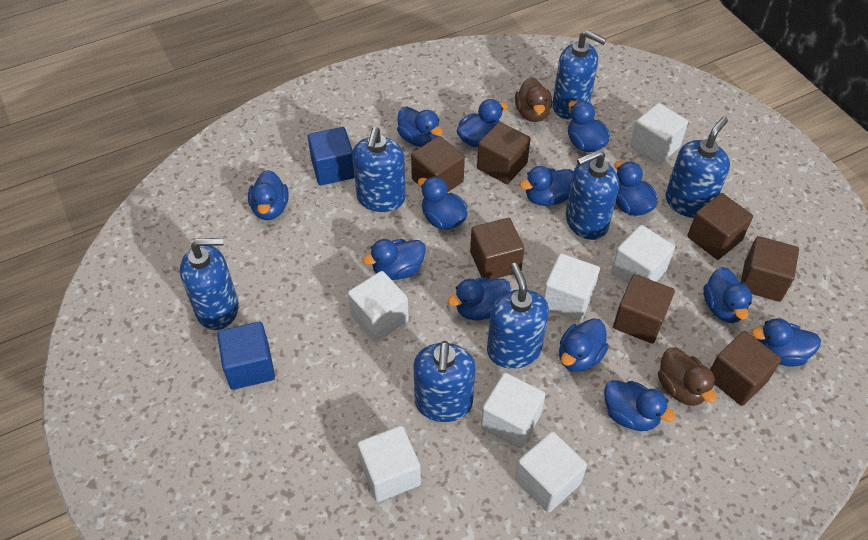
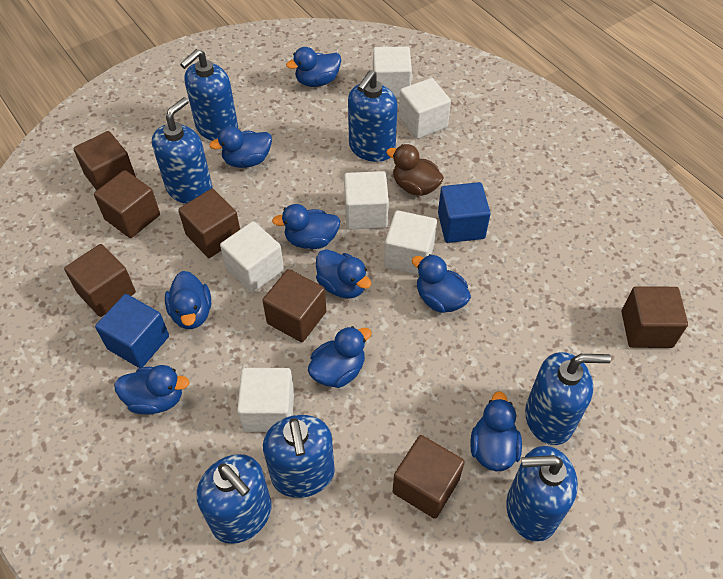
blue duck: 13 -> 9
brown duck: 2 -> 1
white cube: 7 -> 6

